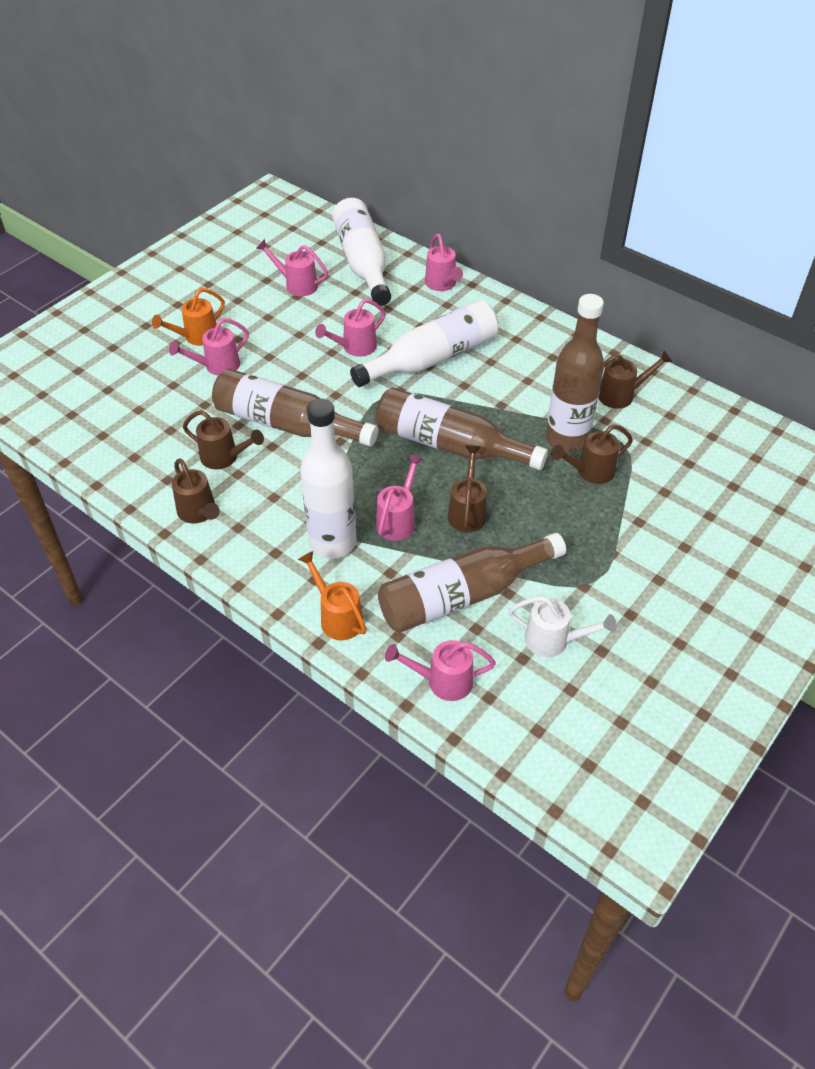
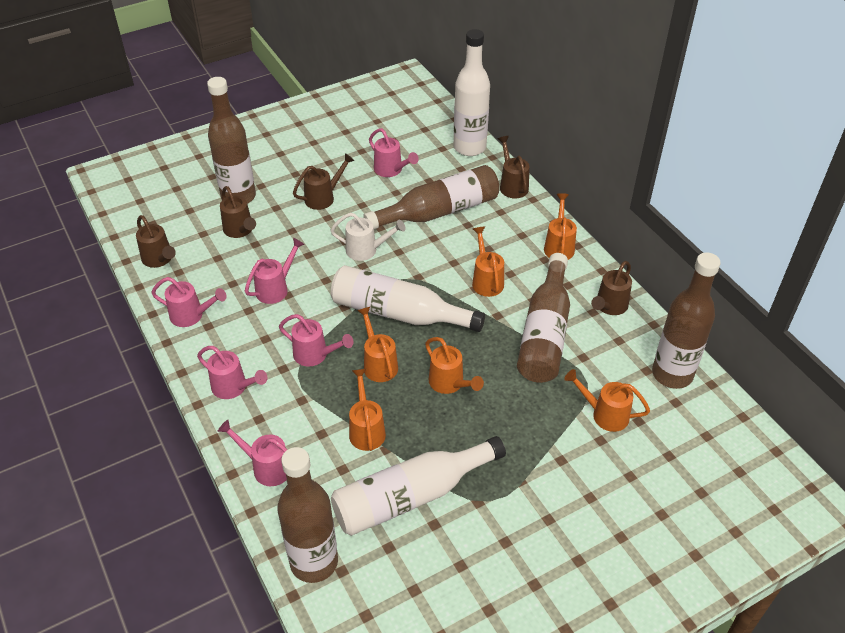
brown bottle: 4 -> 5
orange watering can: 2 -> 6

